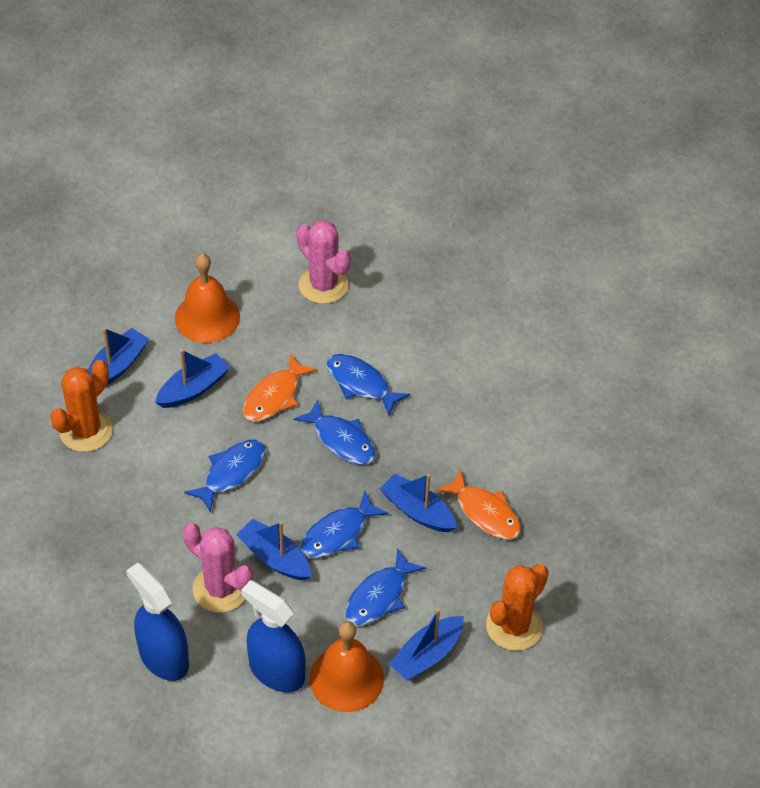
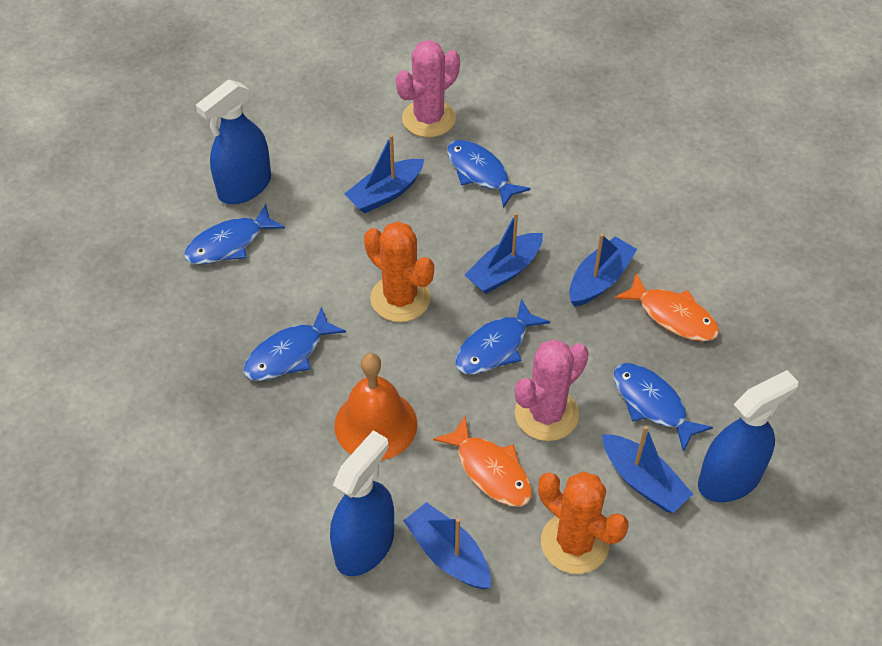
blue spray bottle: 2 -> 3
orange bell: 2 -> 1

